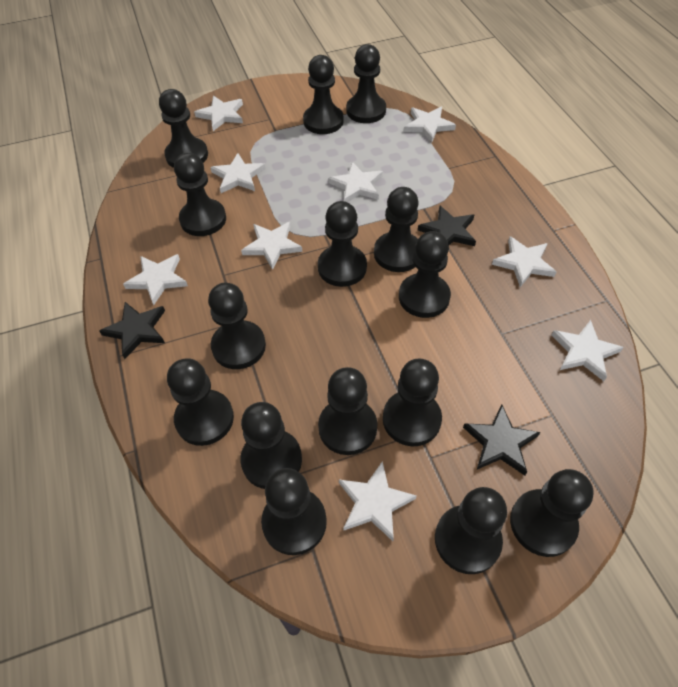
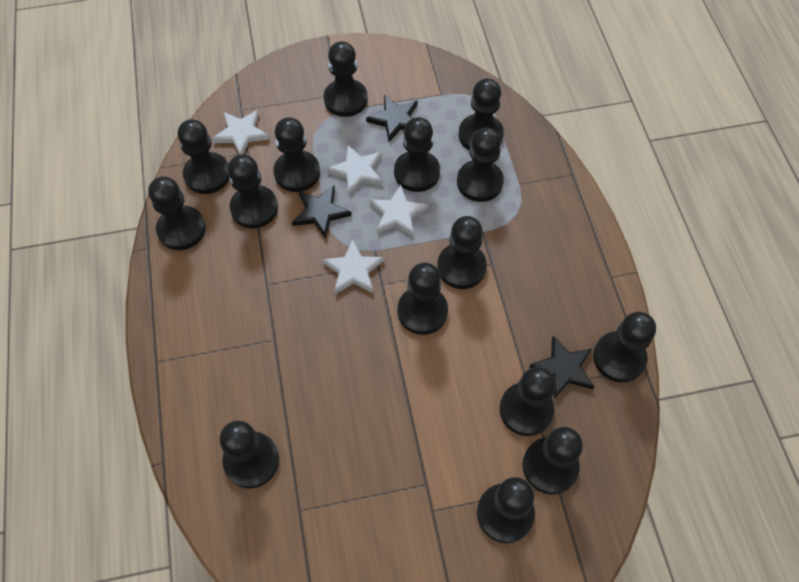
white star: 9 -> 4

